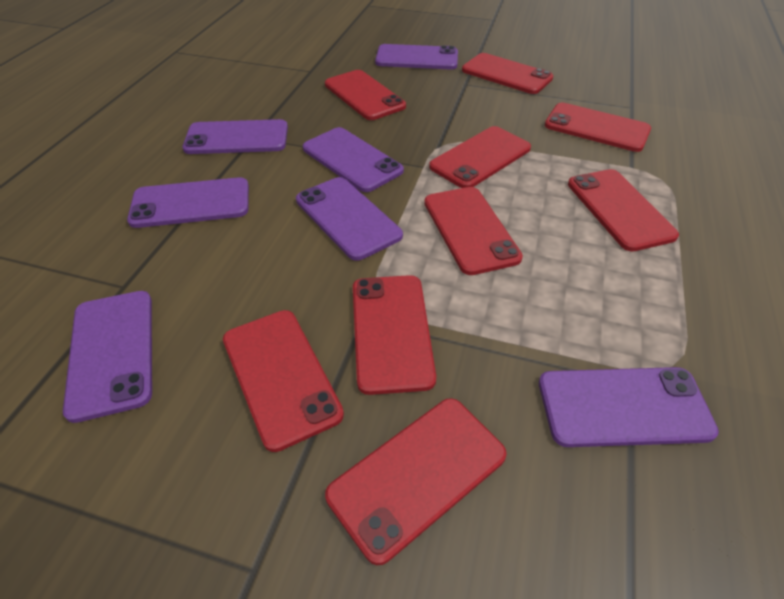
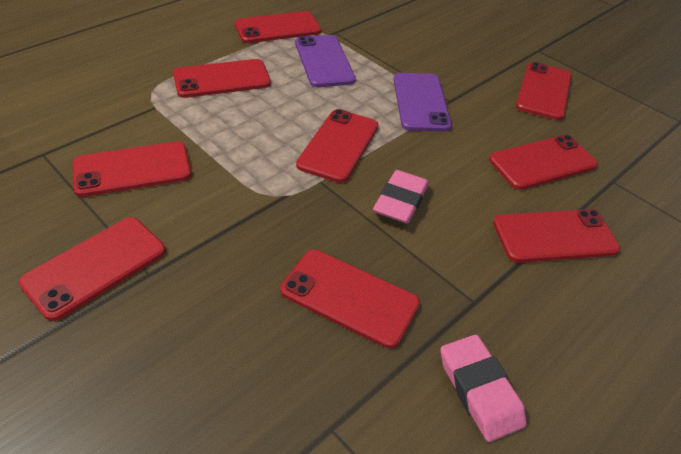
pink eraser: 0 -> 2
purple phone: 7 -> 2

